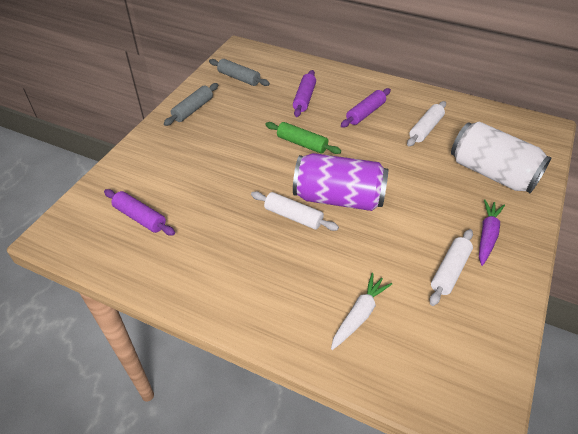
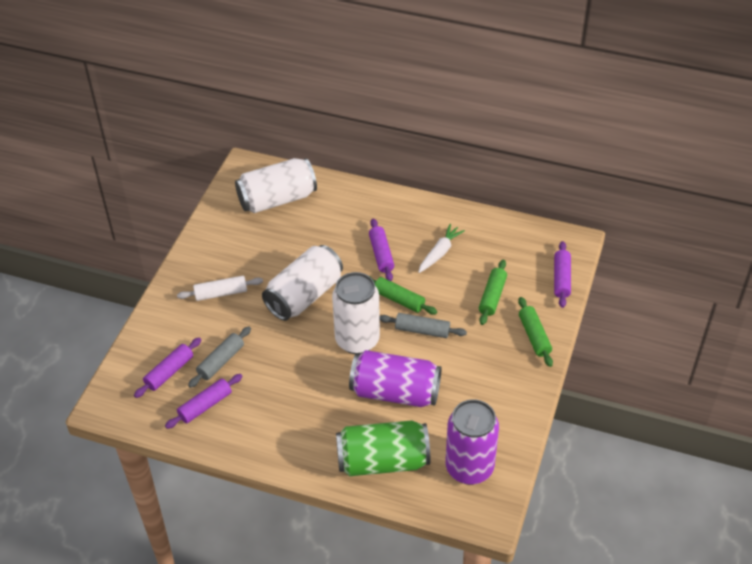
green can: 0 -> 1
green rolling pin: 1 -> 3
purple can: 1 -> 2
purple carrot: 1 -> 0
purple rolling pin: 3 -> 4
white can: 1 -> 3
white rolling pin: 3 -> 1

